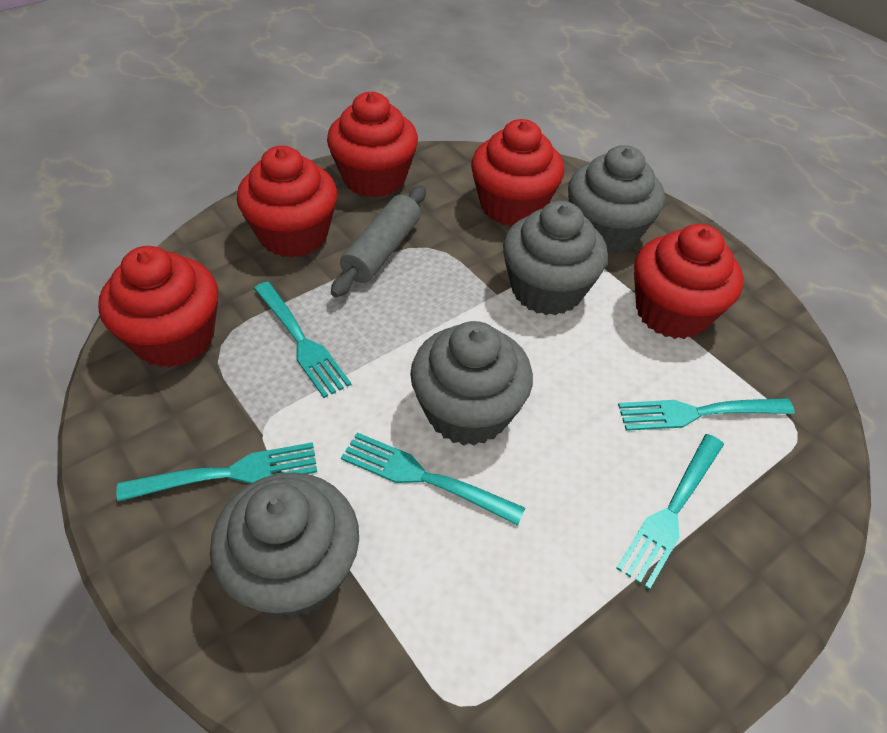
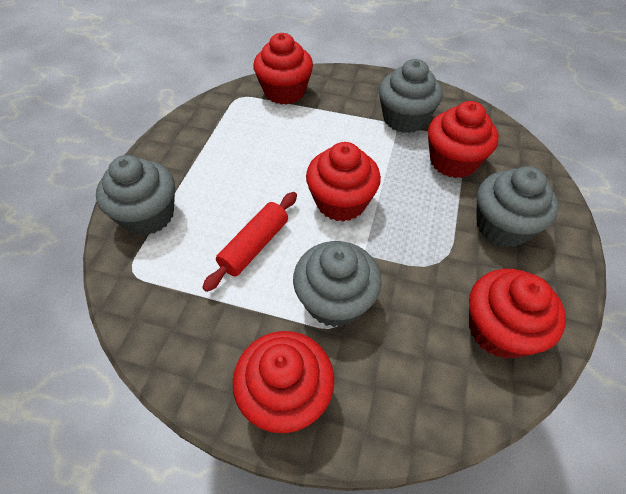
grey rolling pin: 1 -> 0
red rolling pin: 0 -> 1
turquoise fork: 5 -> 0

